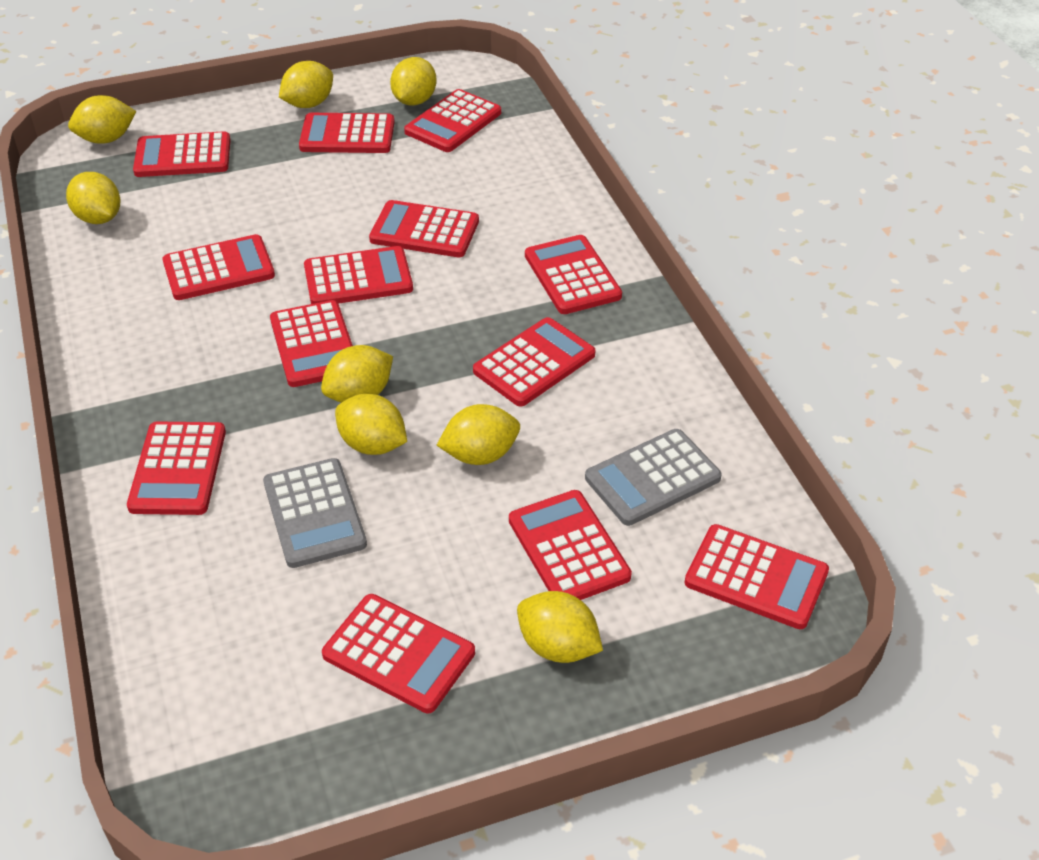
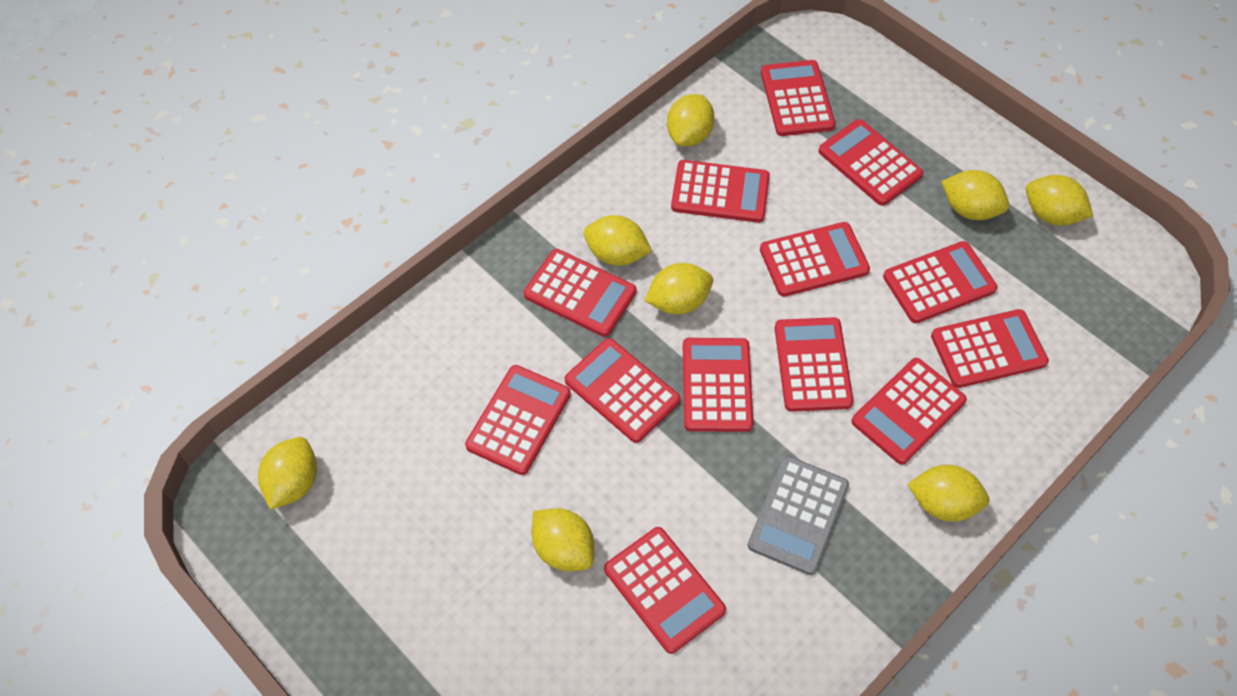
grey calculator: 2 -> 1

